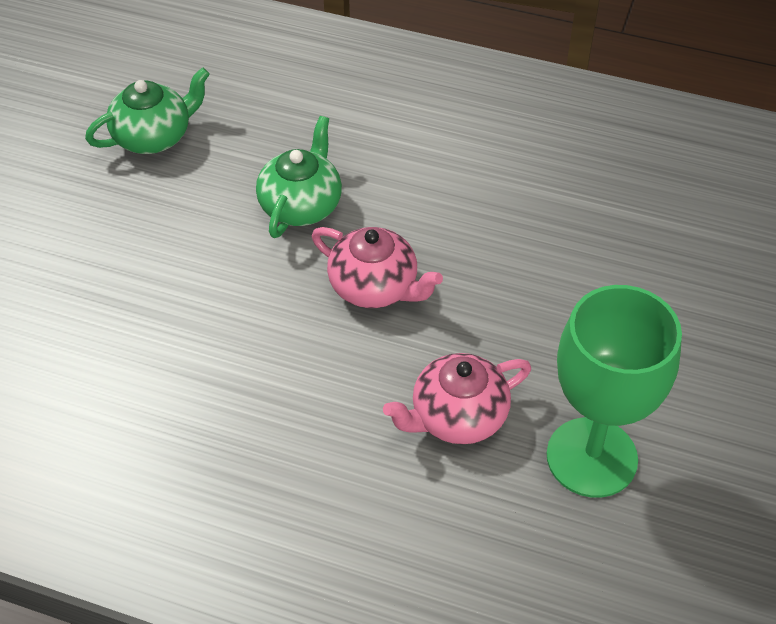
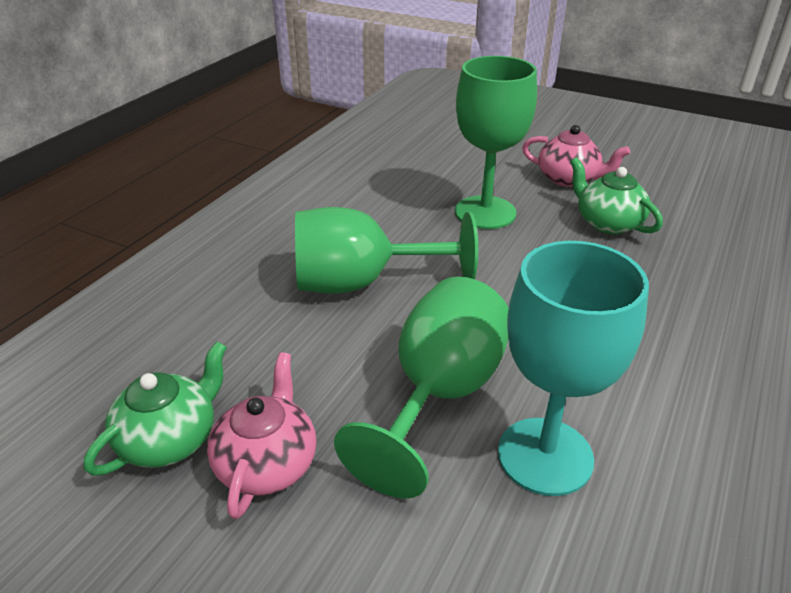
green goblet: 1 -> 3
turquoise goblet: 0 -> 1

